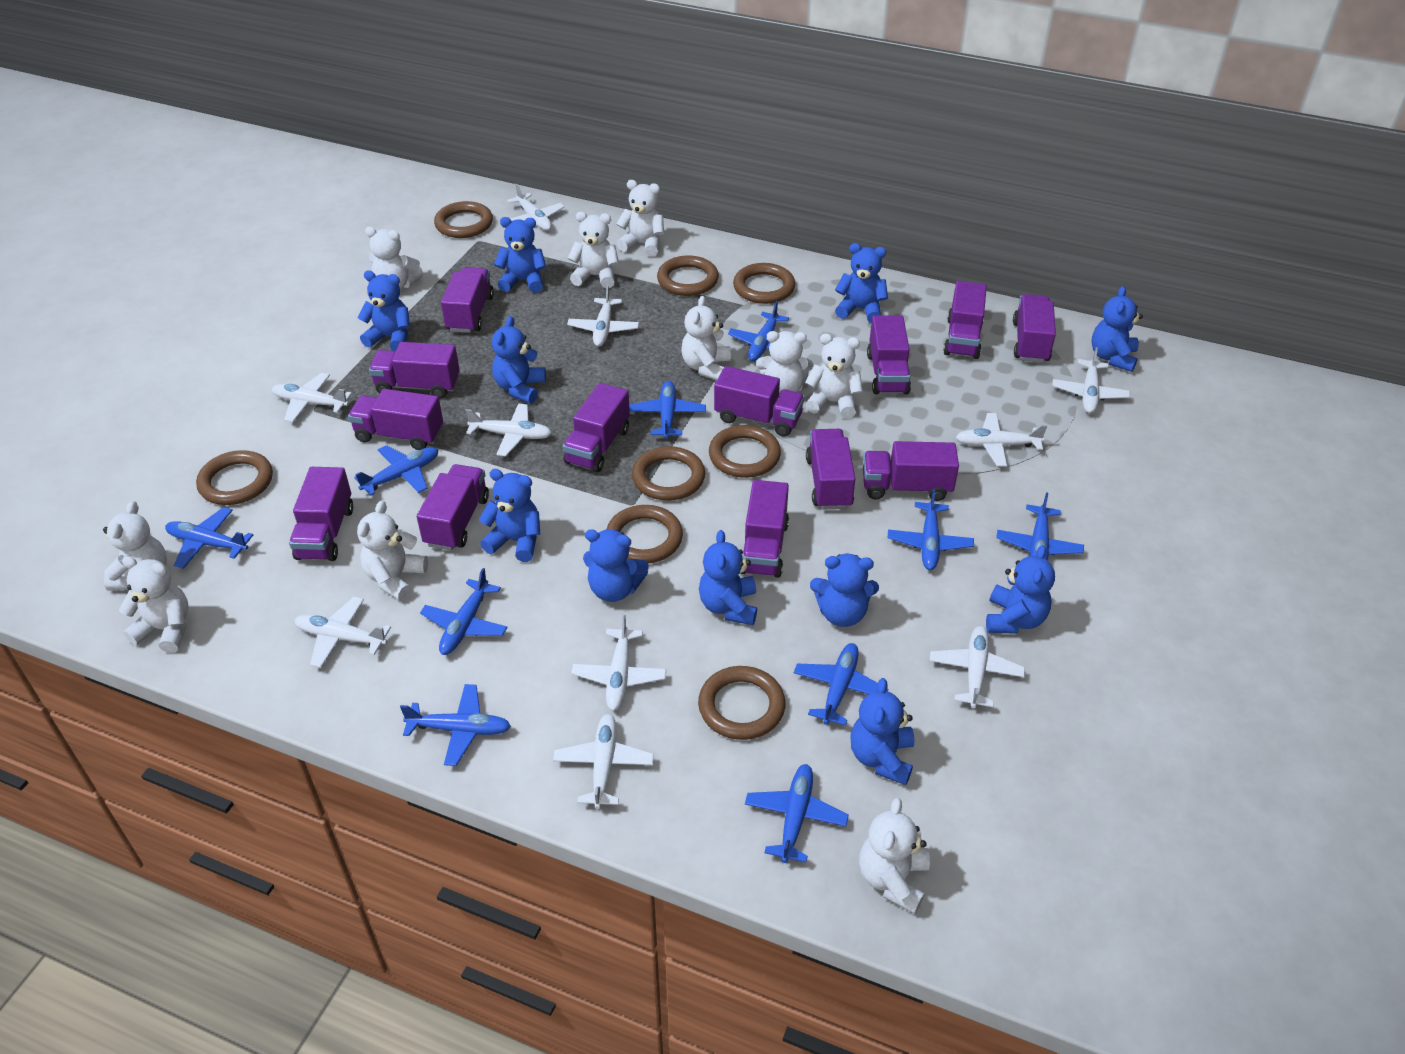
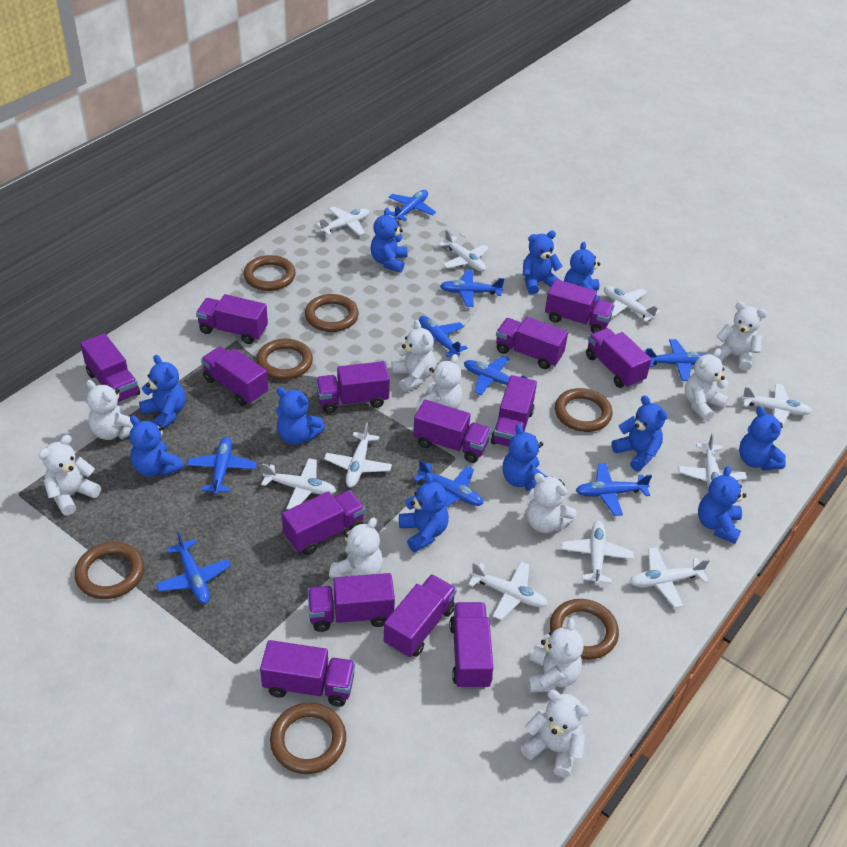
blue plane: 10 -> 9
brown ring: 8 -> 7
purple truck: 13 -> 14

